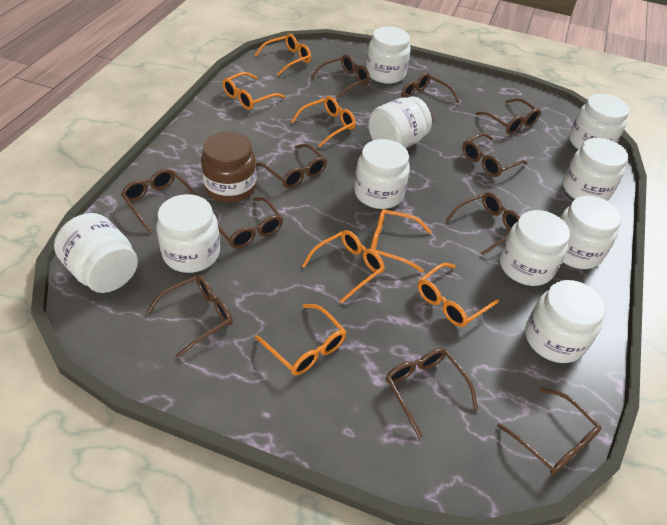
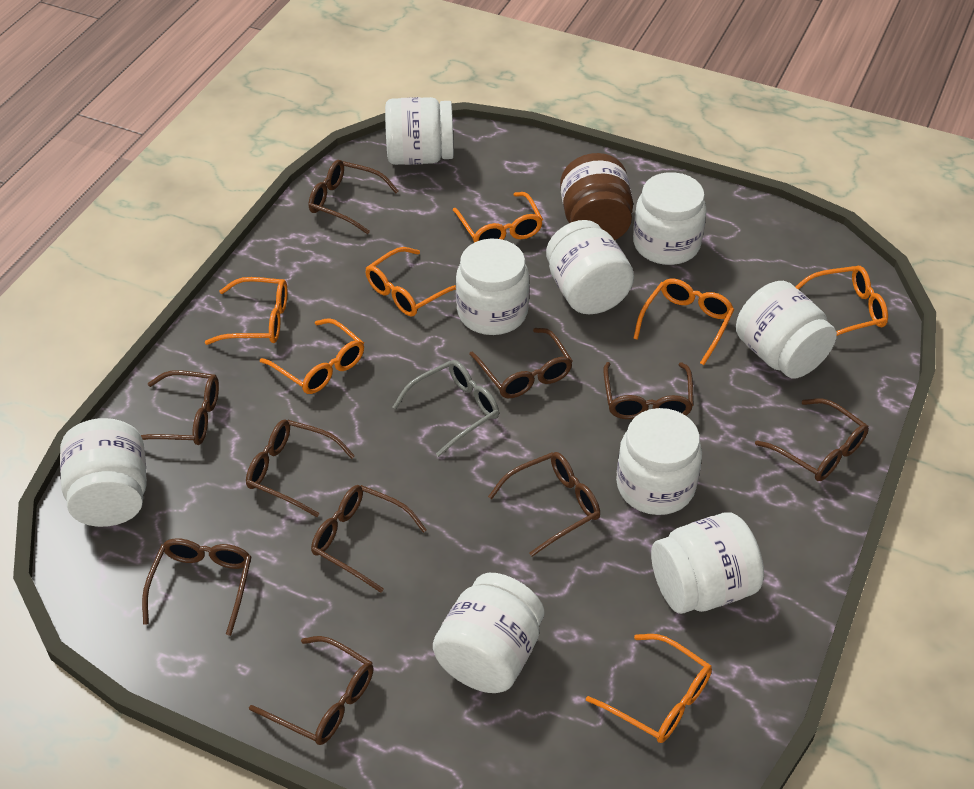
brown glasses: 11 -> 10
grey glasses: 0 -> 1
white jar: 10 -> 9

